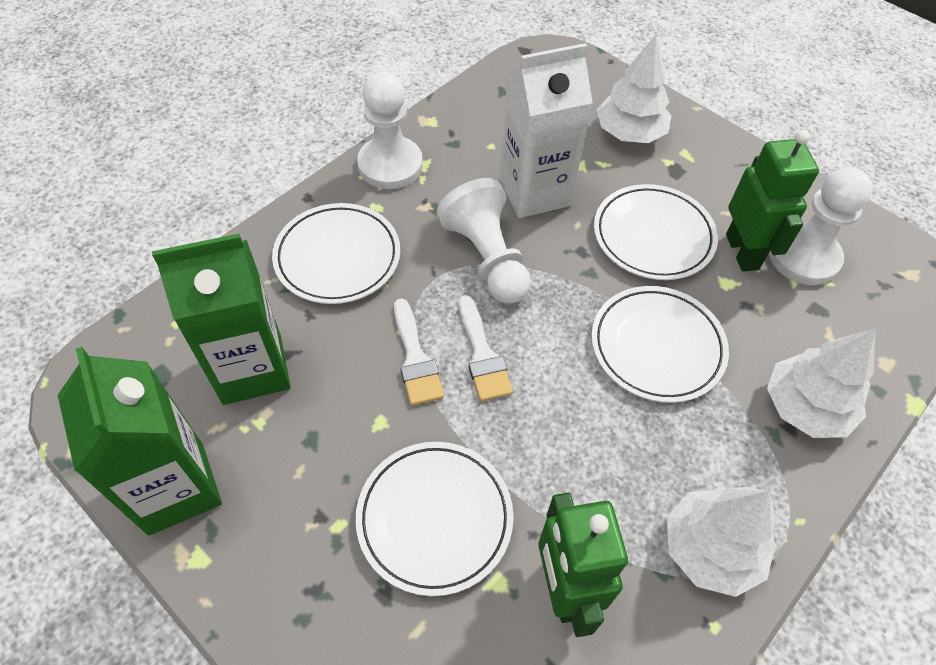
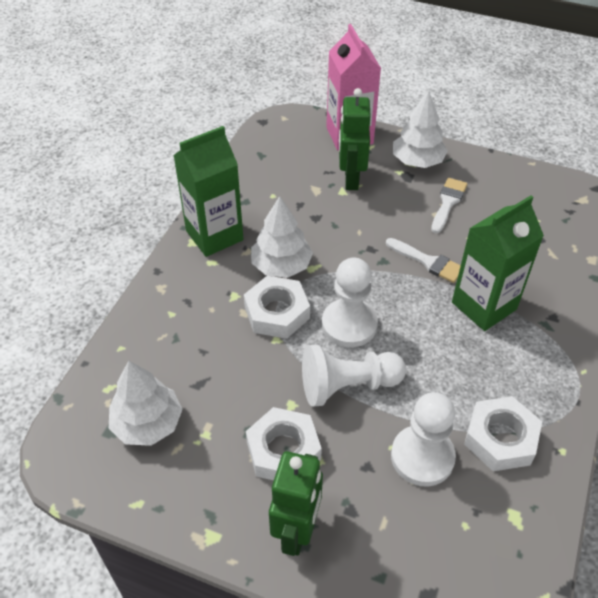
pink carton: 0 -> 1
white carton: 1 -> 0
white nut: 0 -> 3
white plate: 4 -> 0

